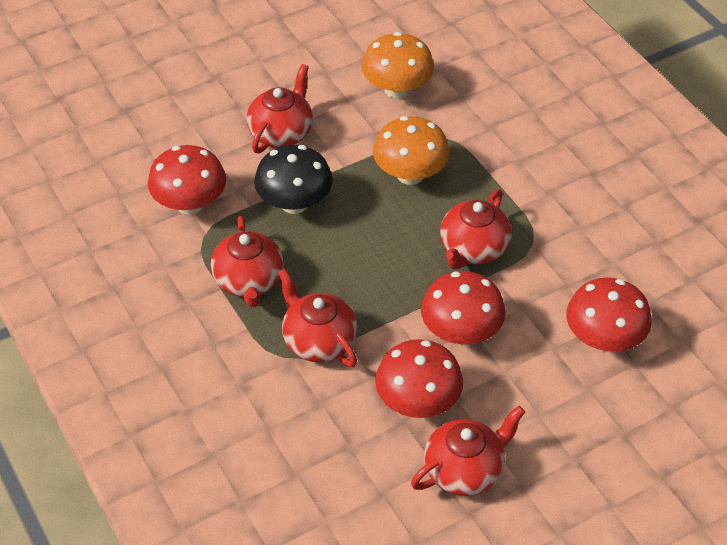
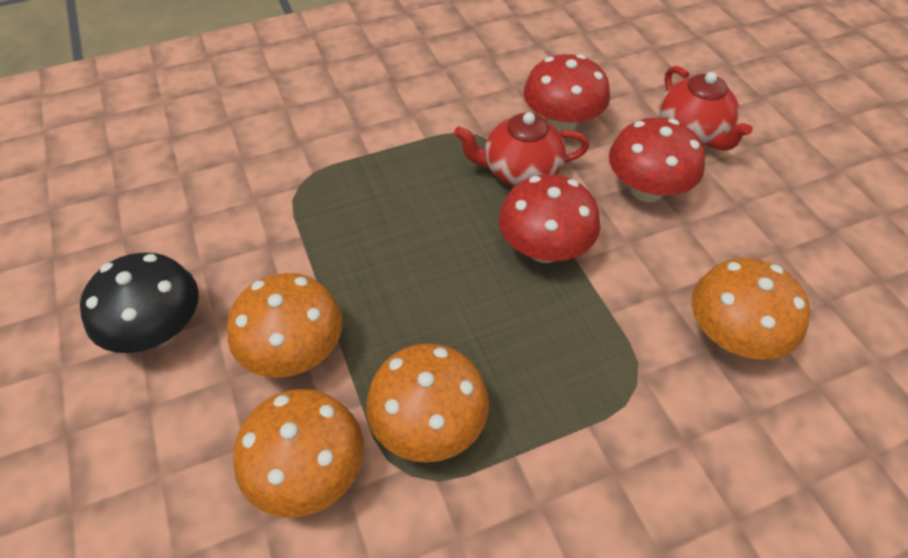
orange mushroom: 2 -> 4
red mushroom: 4 -> 3
red teapot: 5 -> 2

